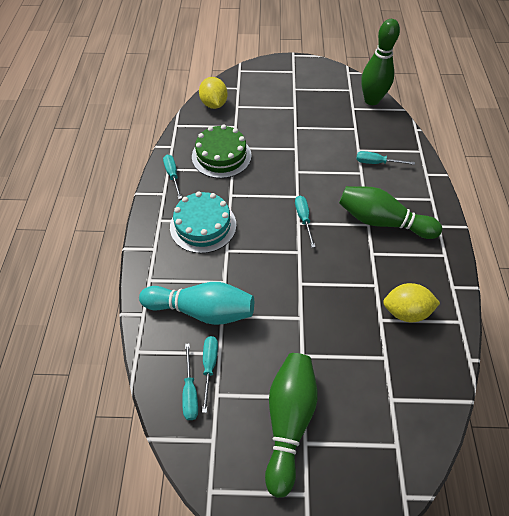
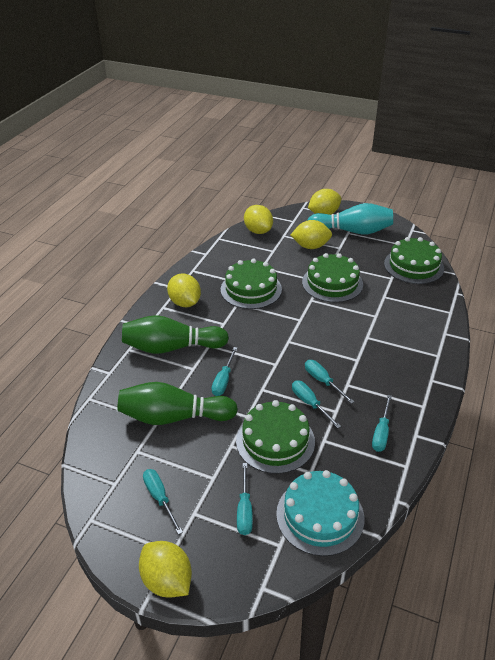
green bowling pin: 3 -> 2
green cake: 1 -> 4
turquoise screwdriver: 5 -> 6
yellow lemon: 2 -> 5

